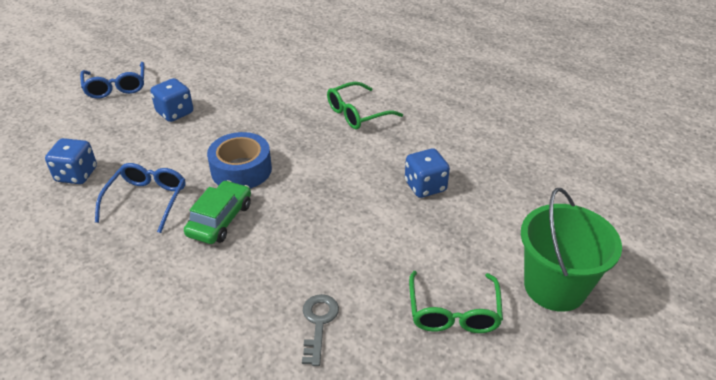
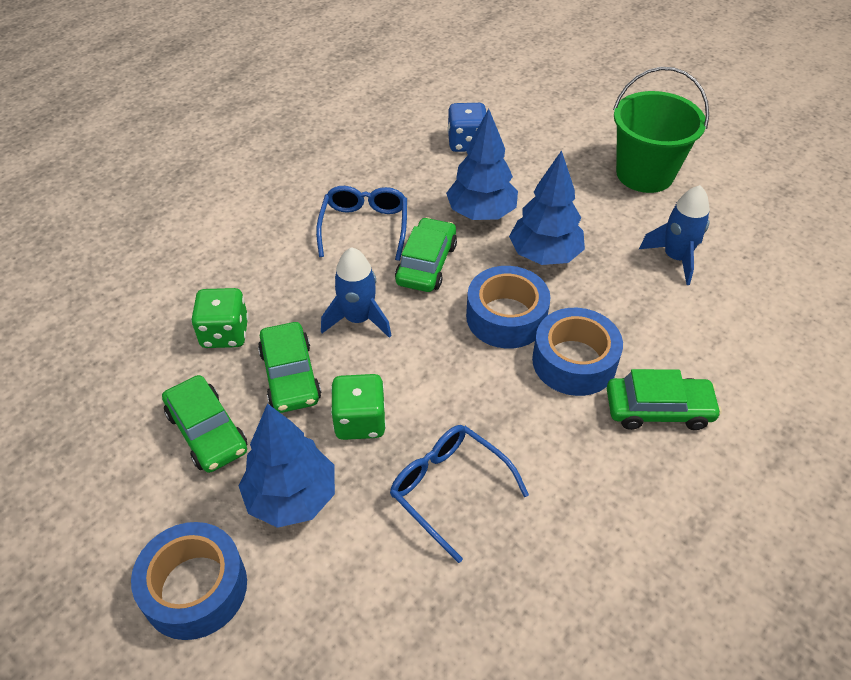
blue dice: 3 -> 1
blue rocket: 0 -> 2
blue tape: 1 -> 3
blue tree: 0 -> 3
green car: 1 -> 4
green dice: 0 -> 2
green glasses: 2 -> 0
grey key: 1 -> 0

